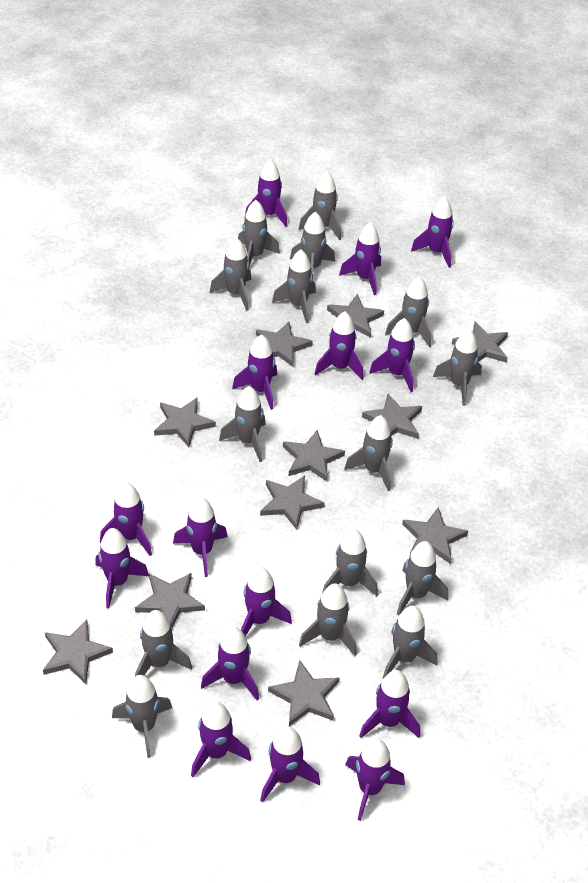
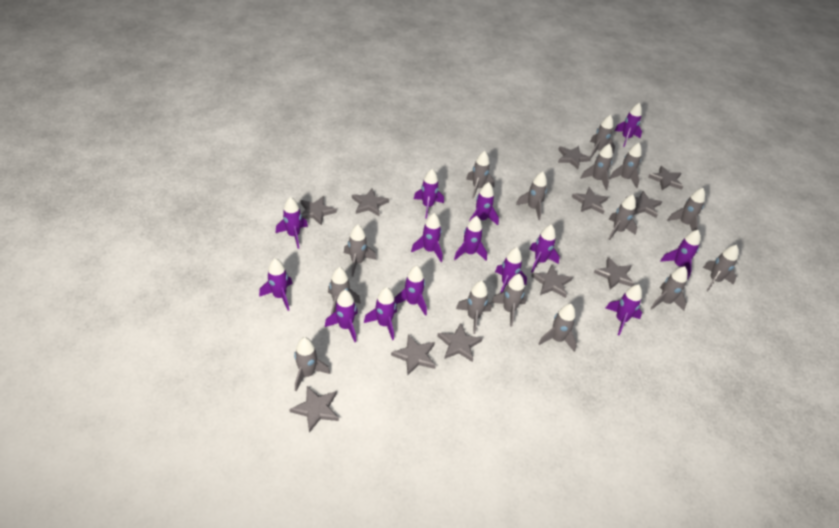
purple rocket: 15 -> 14

